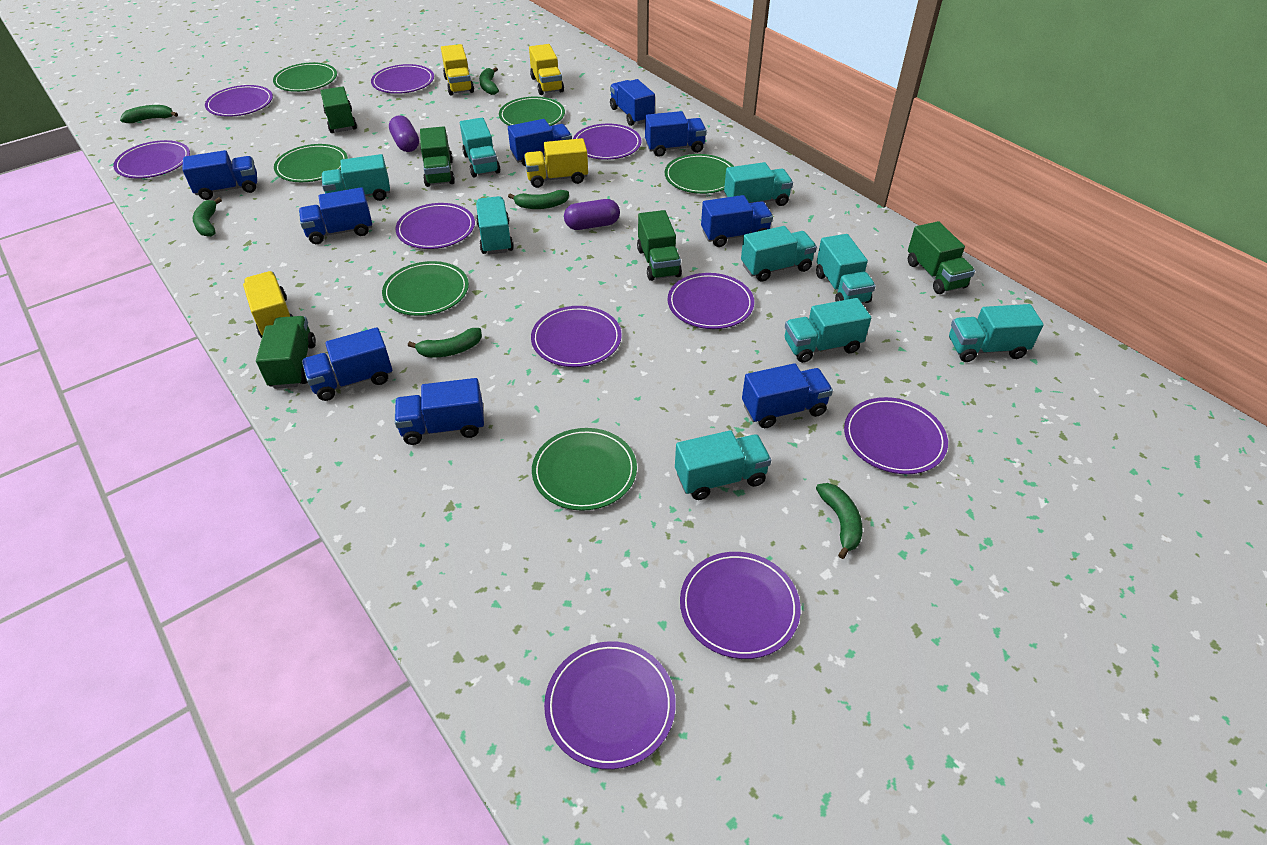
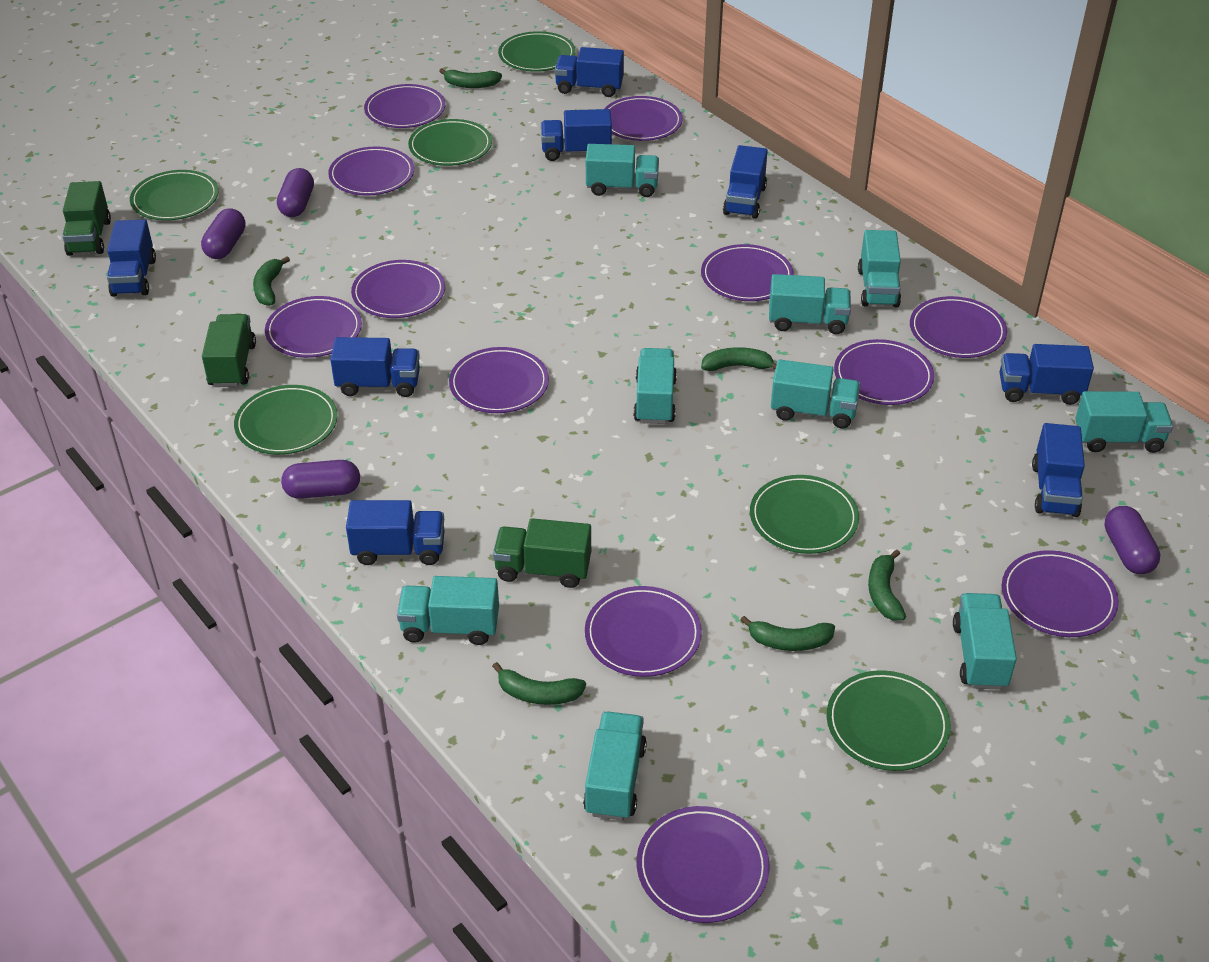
blue truck: 9 -> 8
green truck: 5 -> 3
purple capsule: 2 -> 4
purple plate: 10 -> 12
yellow truck: 4 -> 0

